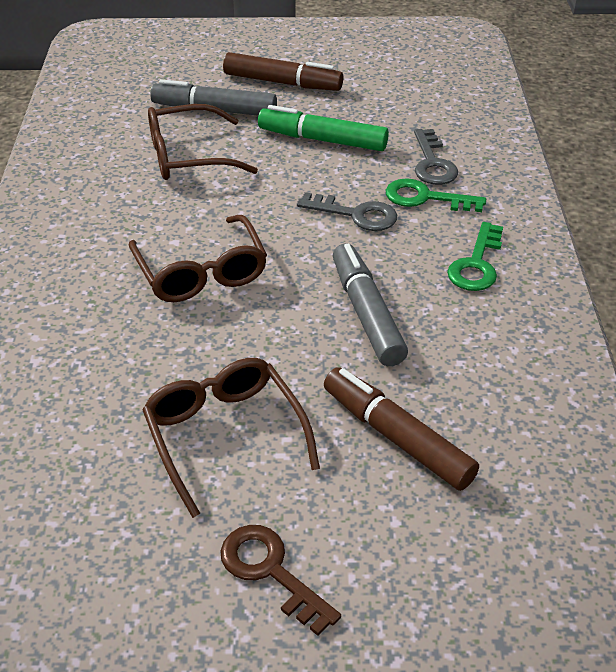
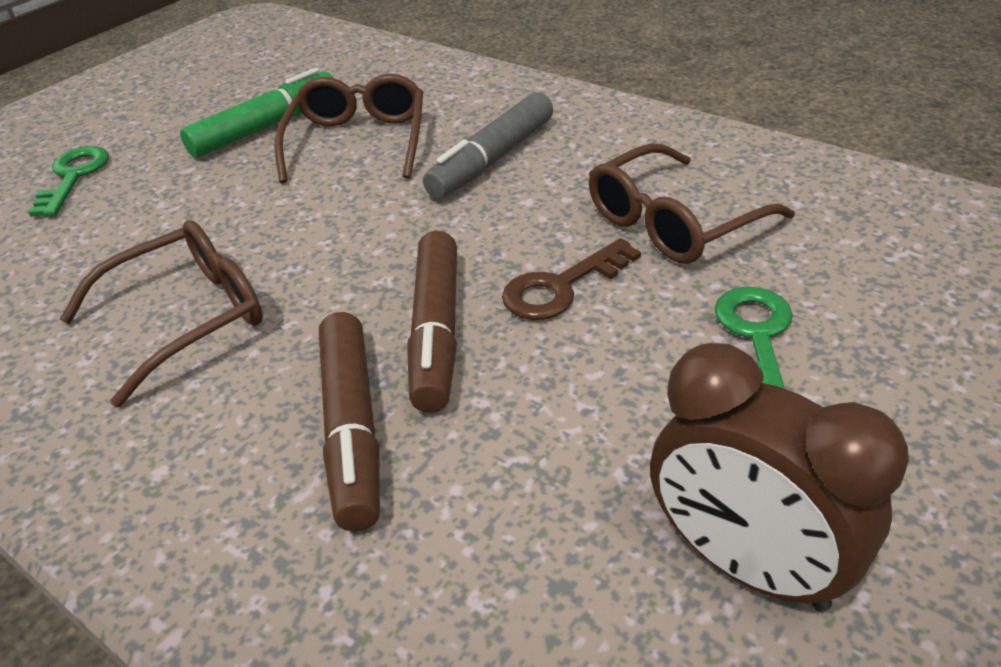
brown clock: 0 -> 1
grey key: 2 -> 0
grey marker: 2 -> 1

